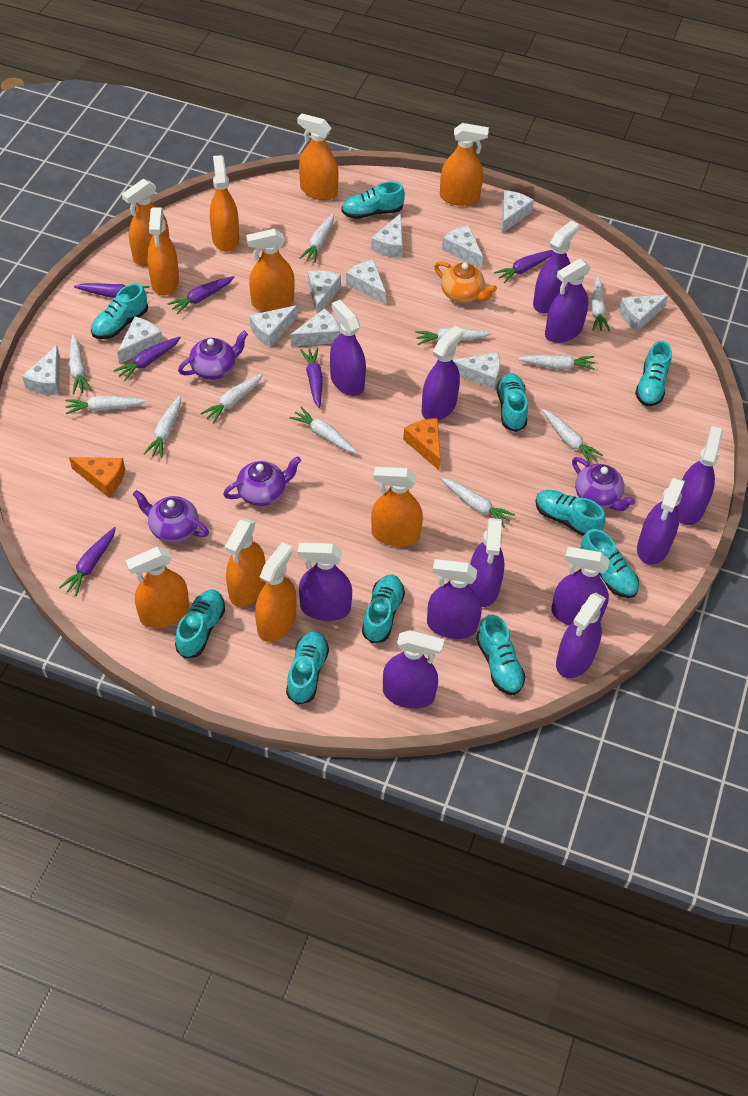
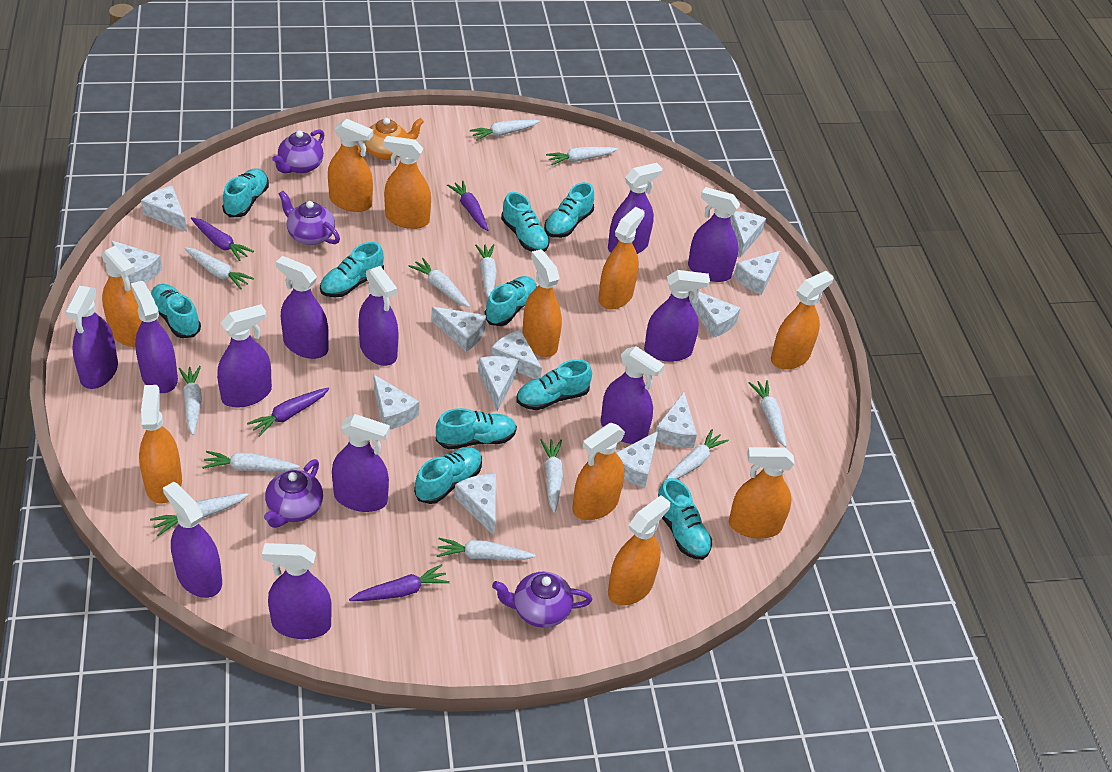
orange cheese: 2 -> 0
purple carrot: 6 -> 4
white carrot: 11 -> 12
white cheese: 11 -> 12

